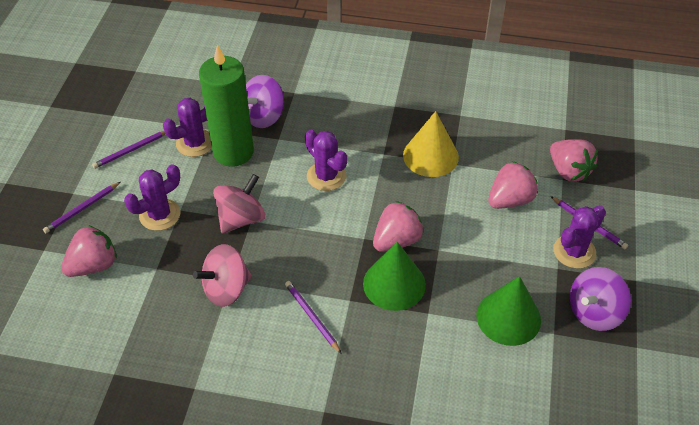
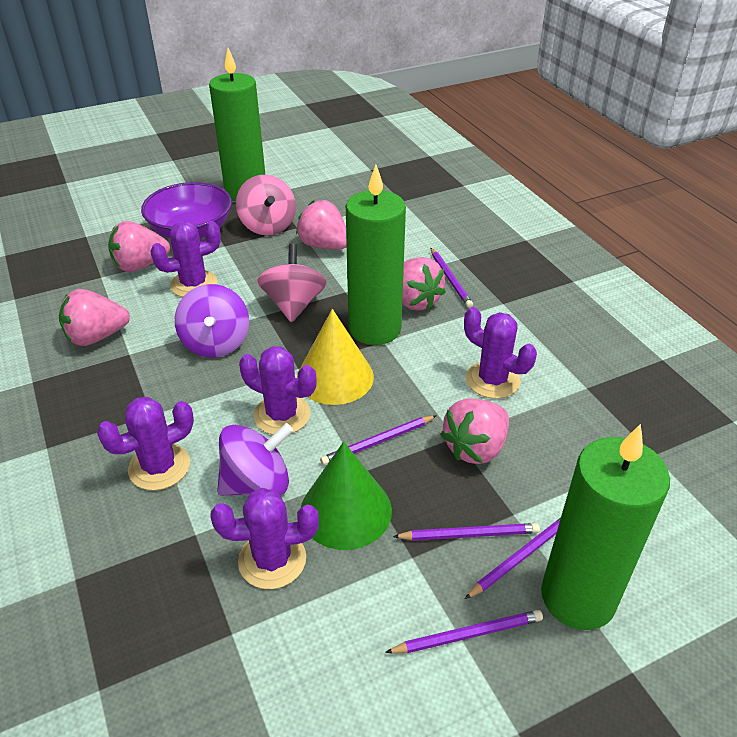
green candle: 1 -> 3
green cone: 2 -> 1
pink strawberry: 4 -> 5
purple bowl: 0 -> 1
purple cactus: 4 -> 5
purple pencil: 4 -> 5

